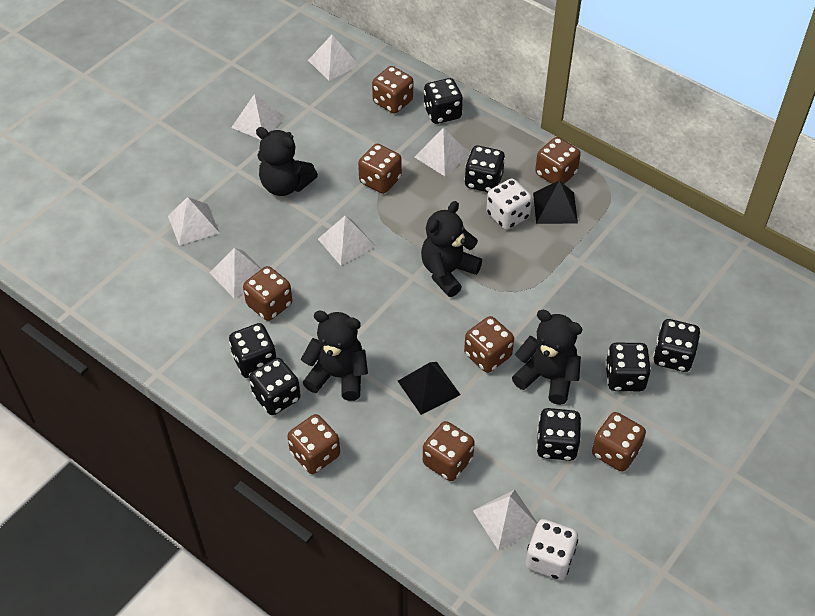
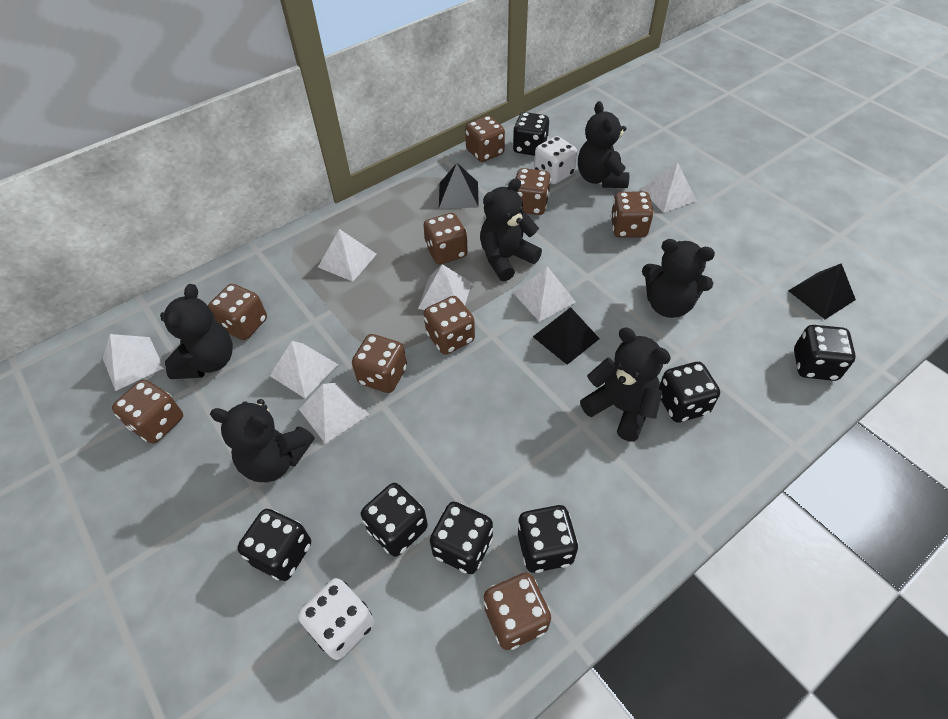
black pyramid: 2 -> 3
black teddy bear: 4 -> 6
brown dice: 8 -> 9

